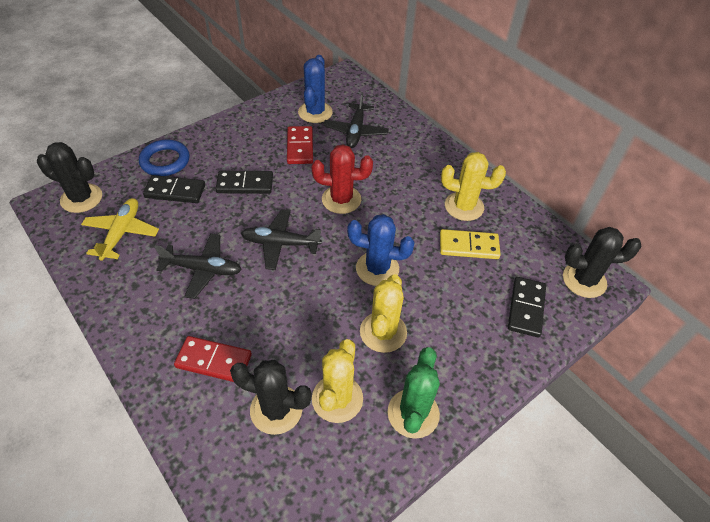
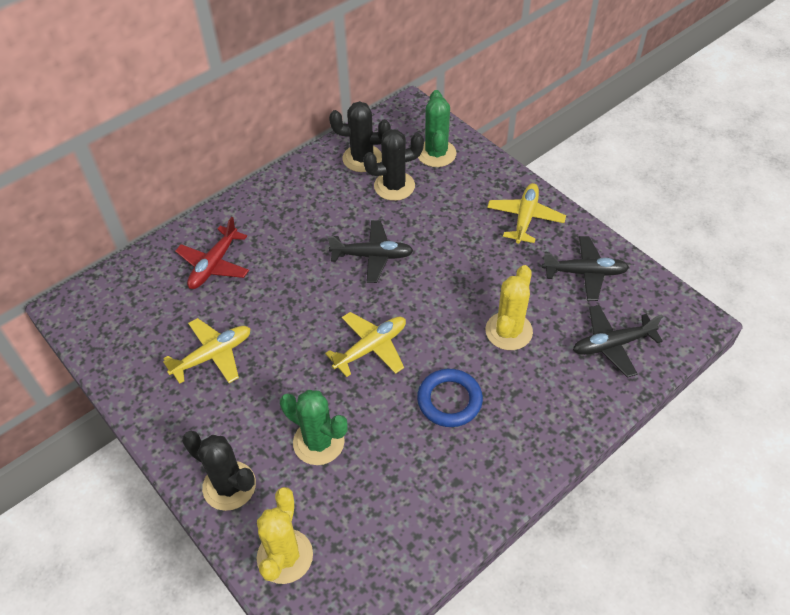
black domino: 3 -> 0
blue cactus: 2 -> 0
green cactus: 1 -> 2
red cactus: 1 -> 0
red domino: 2 -> 0
red plane: 0 -> 1
yellow cactus: 3 -> 2
yellow domino: 1 -> 0
yellow plane: 1 -> 3

